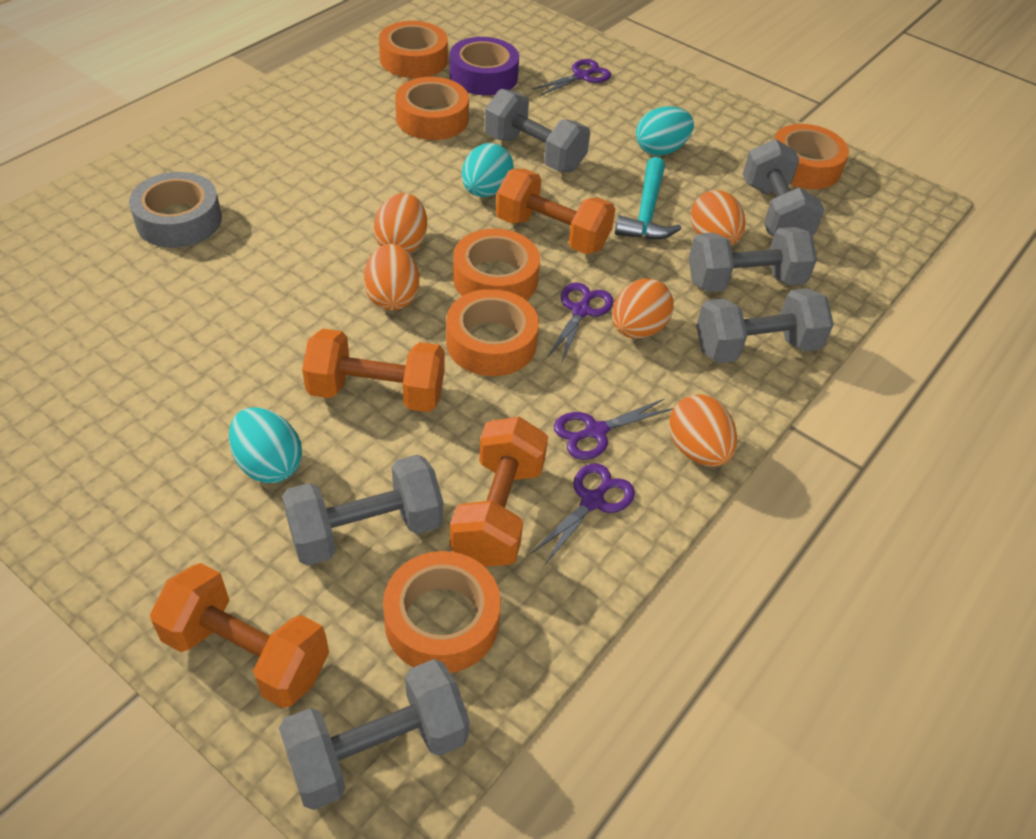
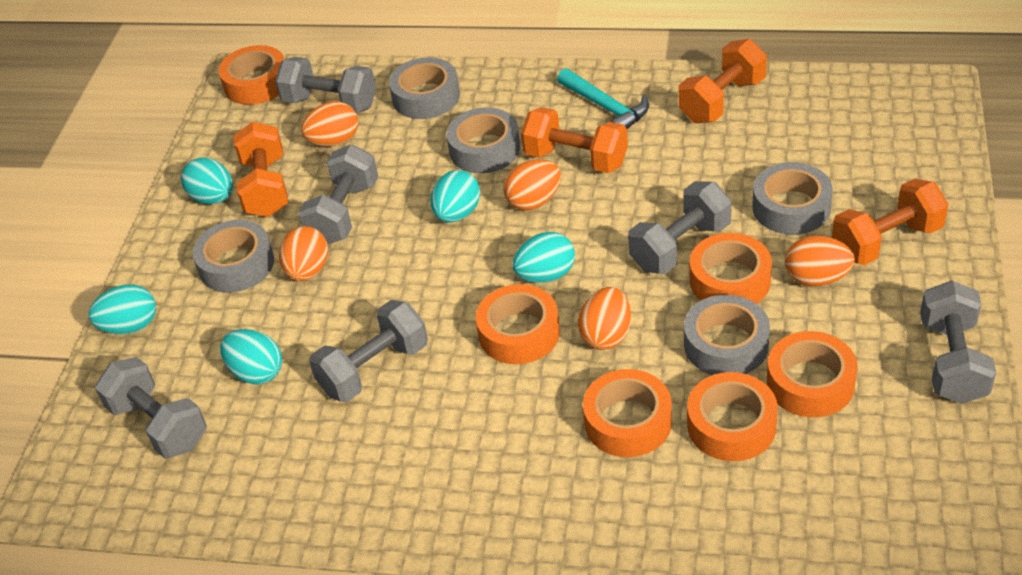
grey tape: 1 -> 5
purple scissors: 4 -> 0
purple tape: 1 -> 0
turquoise egg: 3 -> 5

